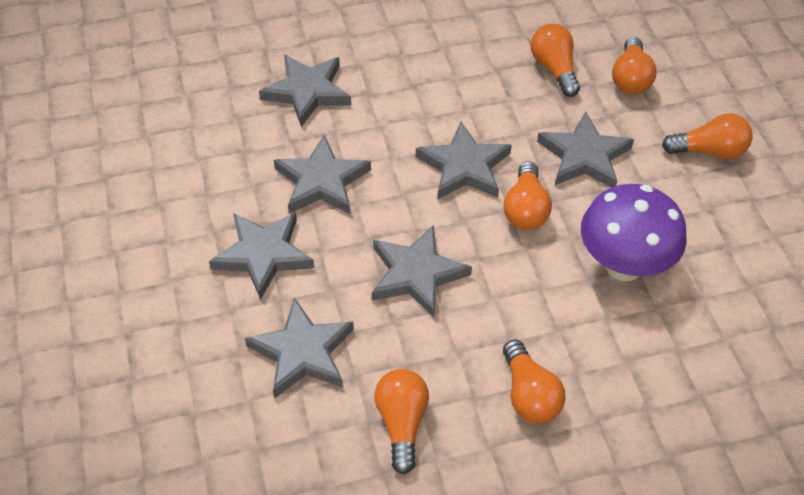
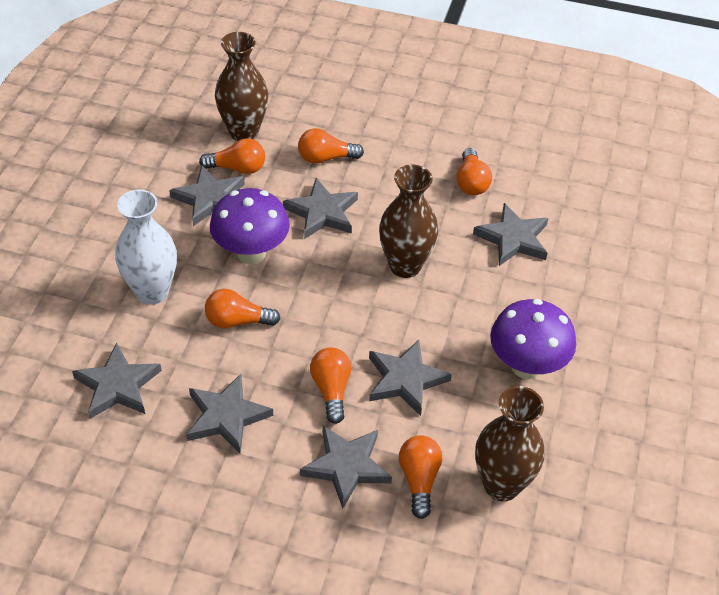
brown vase: 0 -> 3
purple mushroom: 1 -> 2
white vase: 0 -> 1

